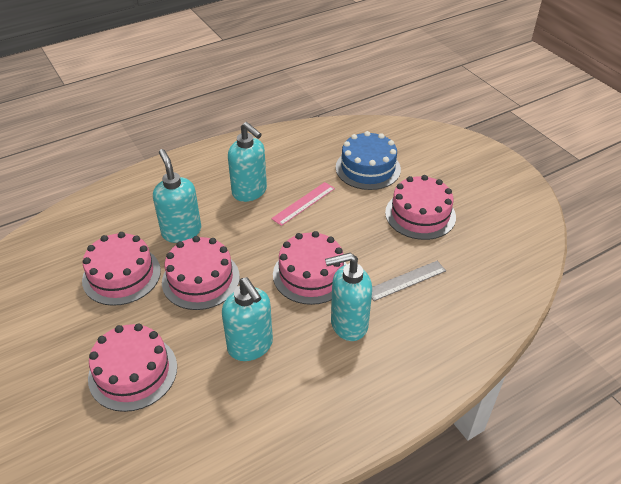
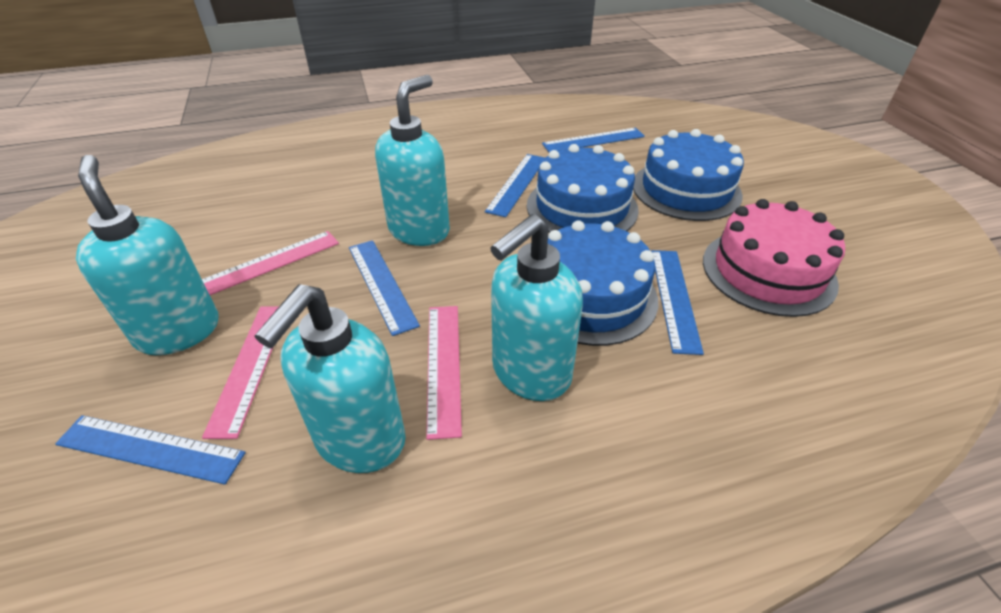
blue cake: 1 -> 3
blue ruler: 0 -> 5
grey ruler: 1 -> 0
pink cake: 5 -> 1
pink ruler: 1 -> 3

